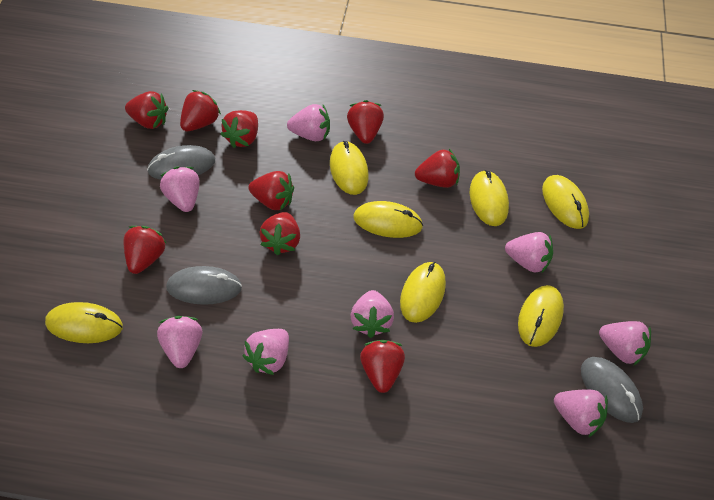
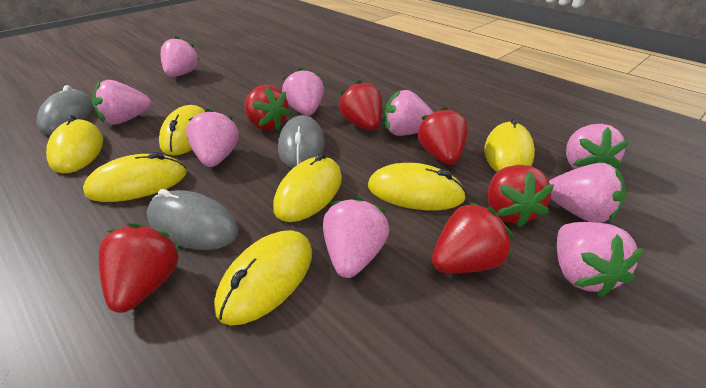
pink strawberry: 8 -> 9
red strawberry: 9 -> 6

